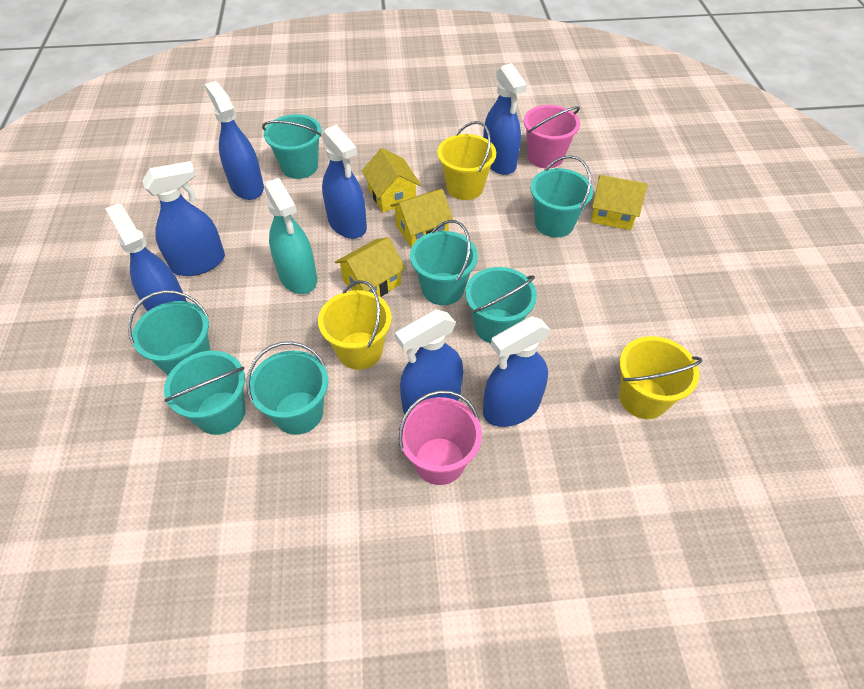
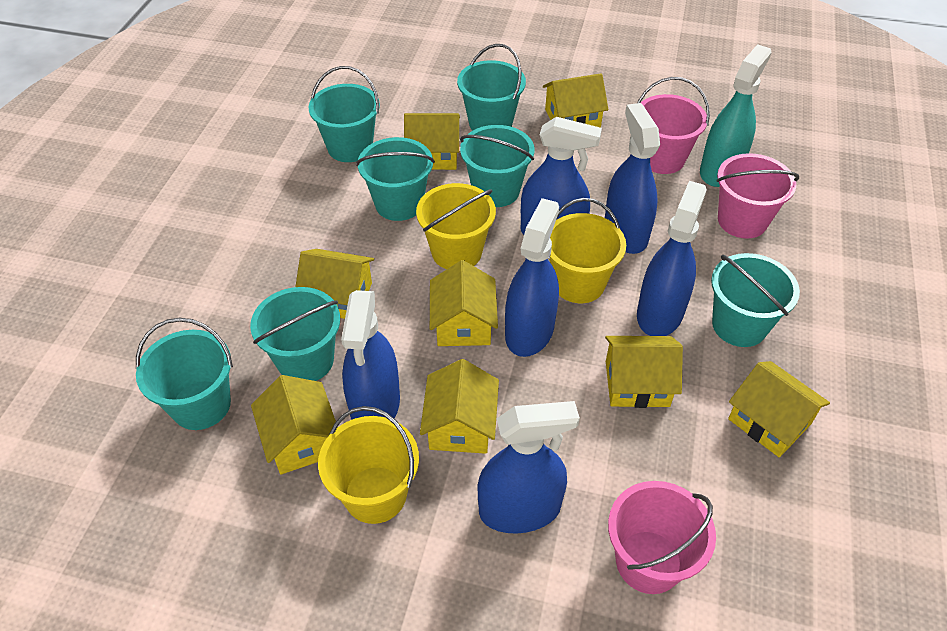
blue spray bottle: 7 -> 6
pink bucket: 2 -> 3
yellow house: 4 -> 8

